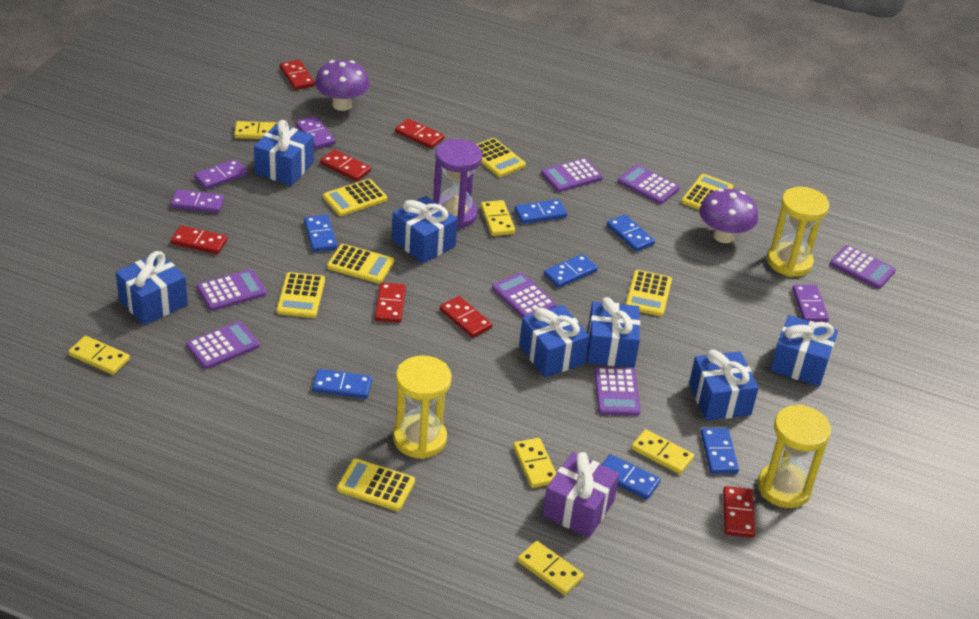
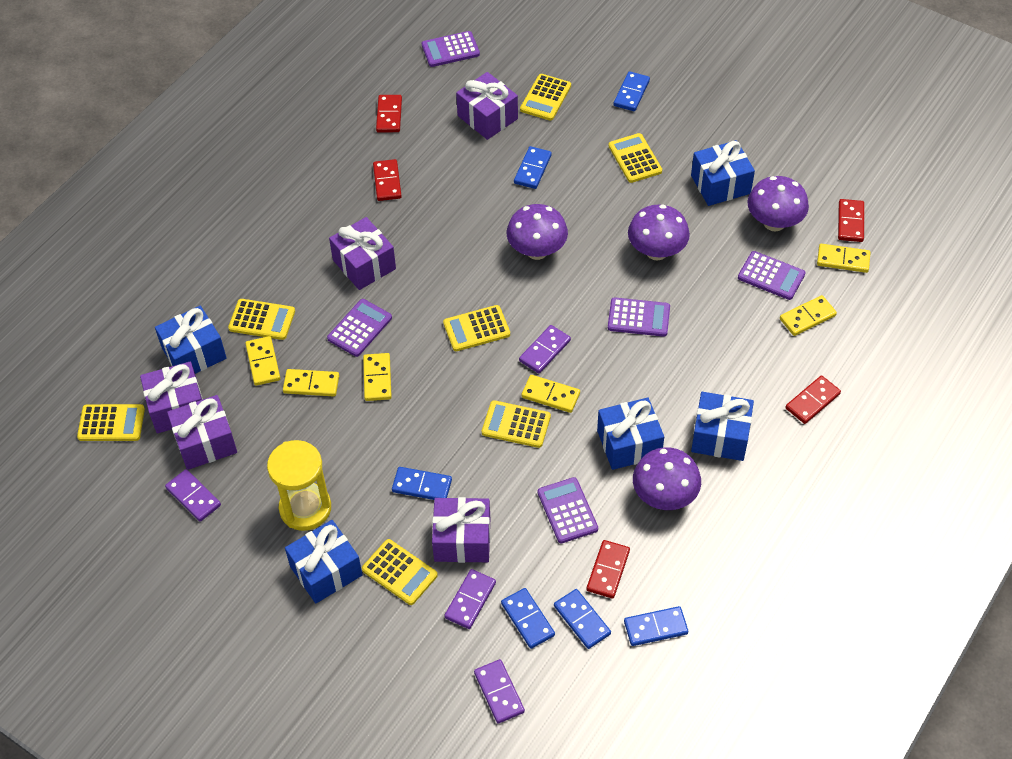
blue domino: 7 -> 6
blue gift: 7 -> 5
purple calculator: 7 -> 5
purple gift: 1 -> 5
purple hourglass: 1 -> 0
purple mushroom: 2 -> 4
red domino: 7 -> 5
yellow hourglass: 3 -> 1

